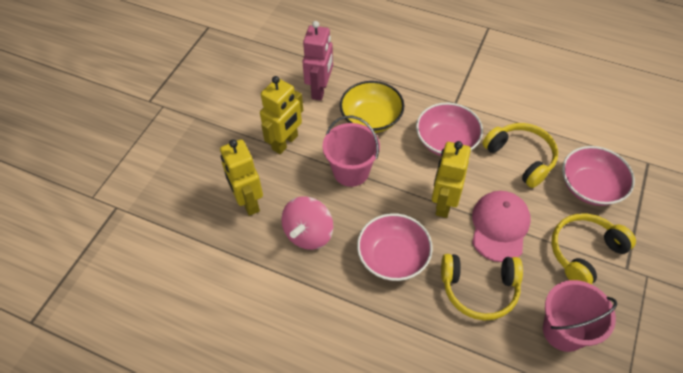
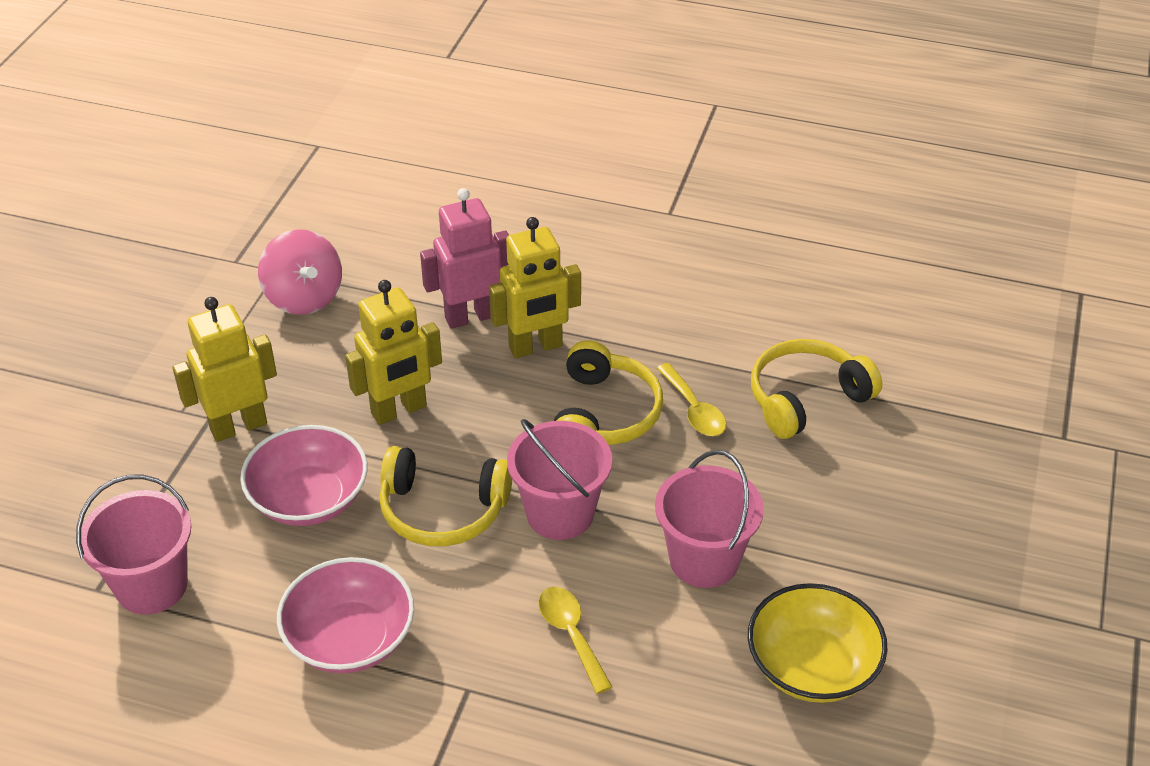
pink bowl: 3 -> 2
pink bucket: 2 -> 3
pink cap: 1 -> 0
yellow spoon: 0 -> 2

